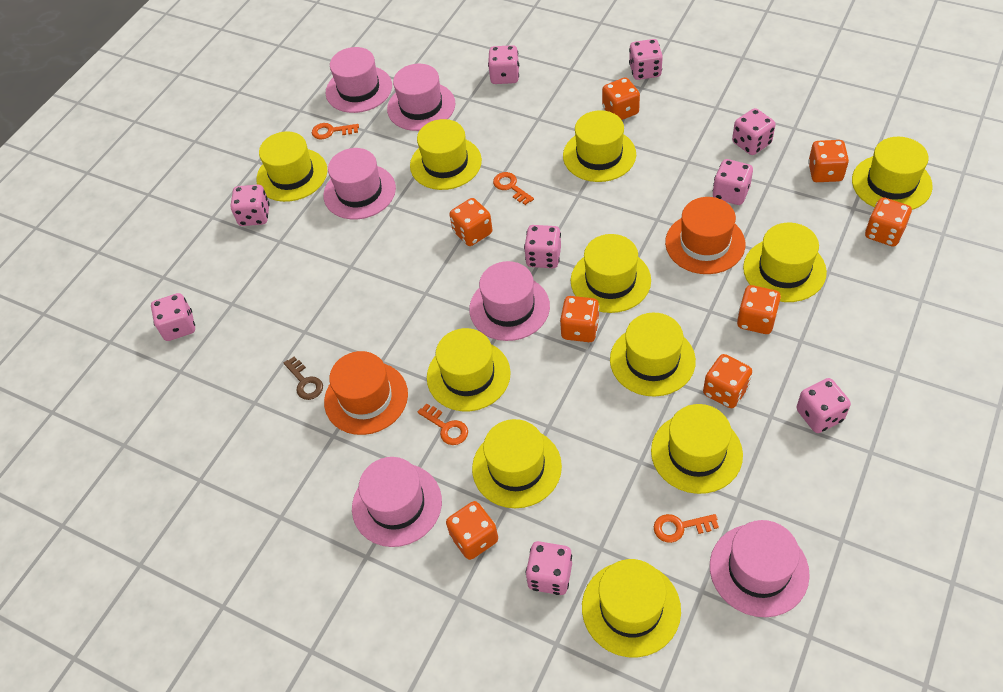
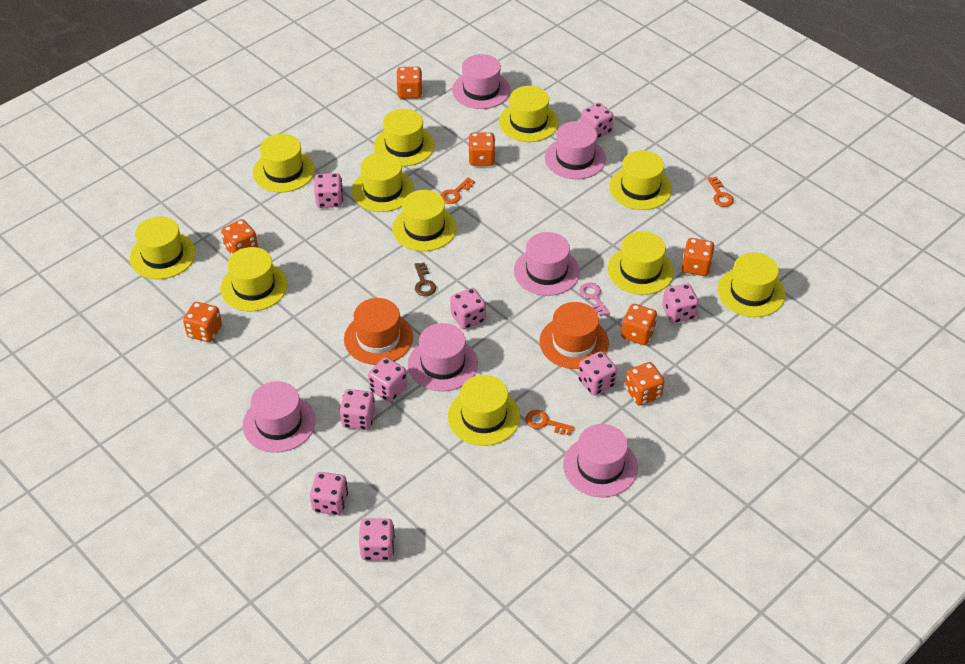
orange dice: 8 -> 7
orange key: 4 -> 3
pink key: 0 -> 1

